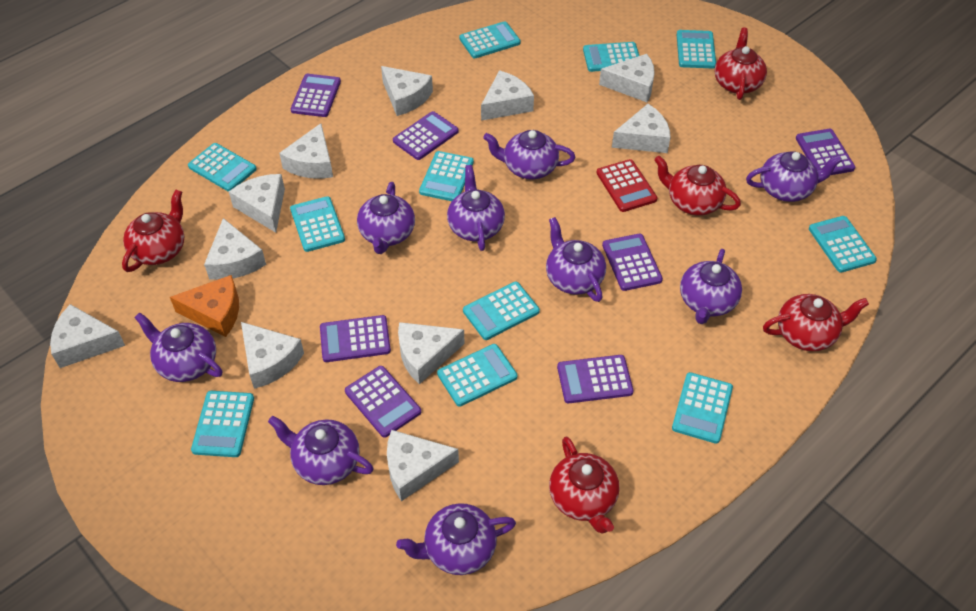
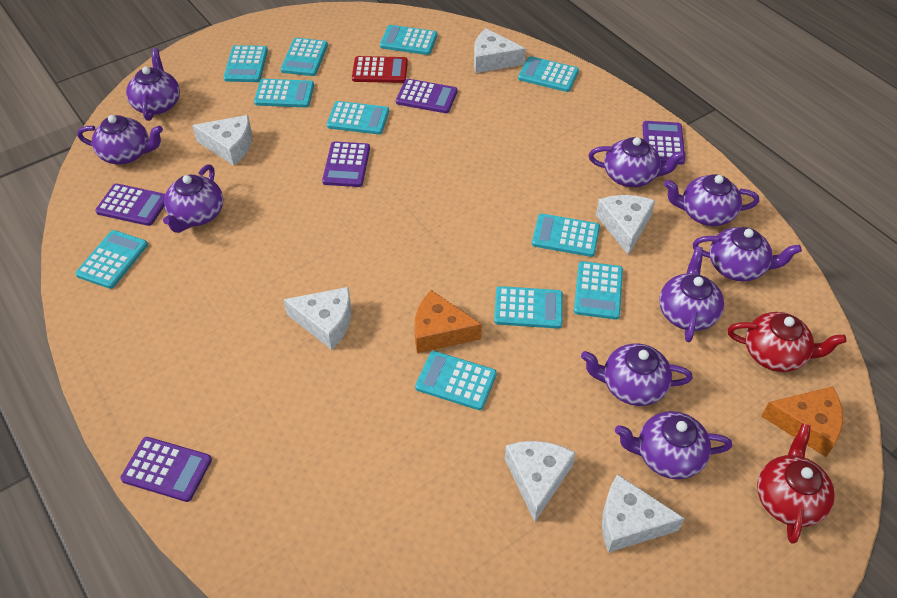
orange cheese: 1 -> 2
purple calculator: 7 -> 5
red teapot: 5 -> 2
white cheese: 11 -> 6

